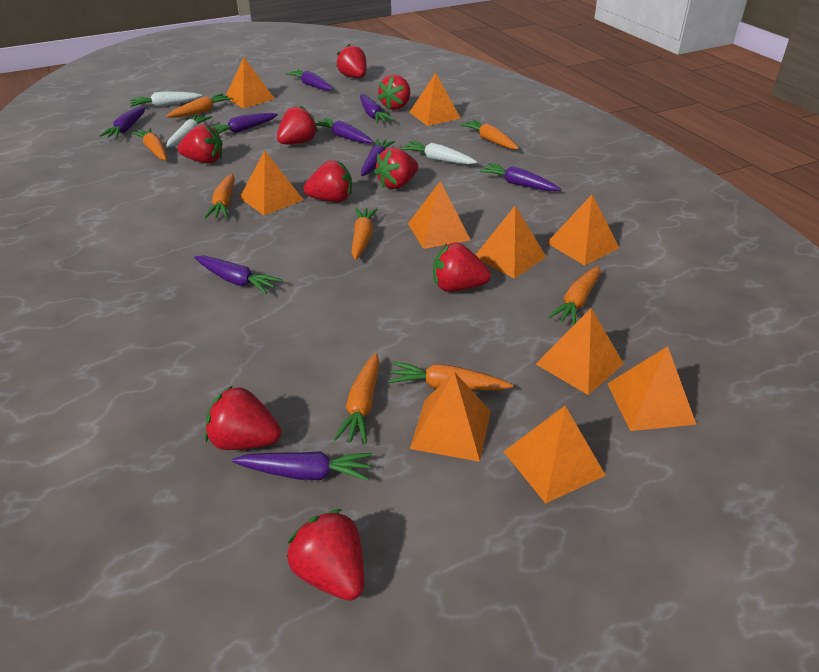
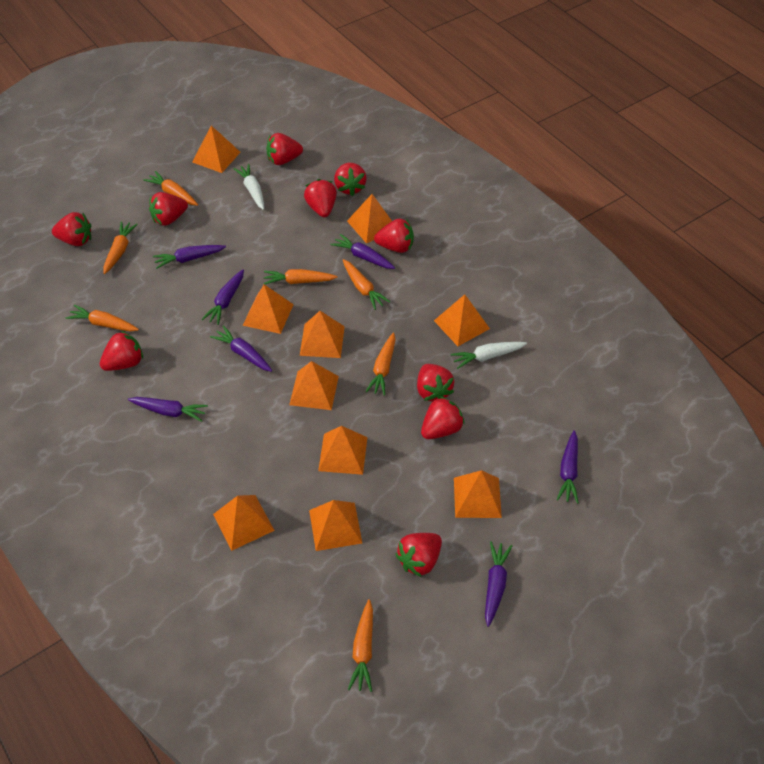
orange carrot: 8 -> 7
purple carrot: 9 -> 7
red strawberry: 9 -> 10
white carrot: 3 -> 2

